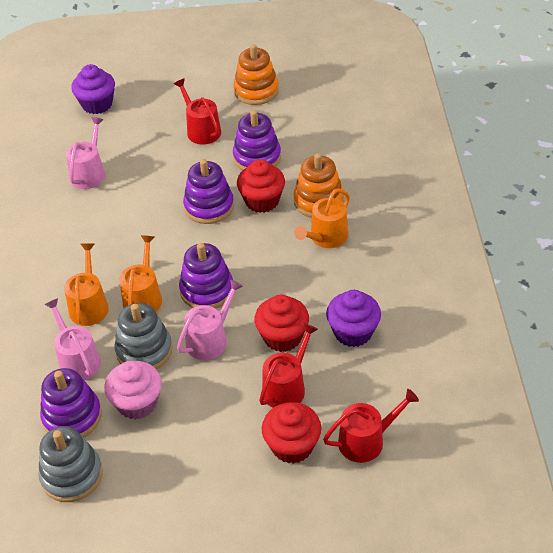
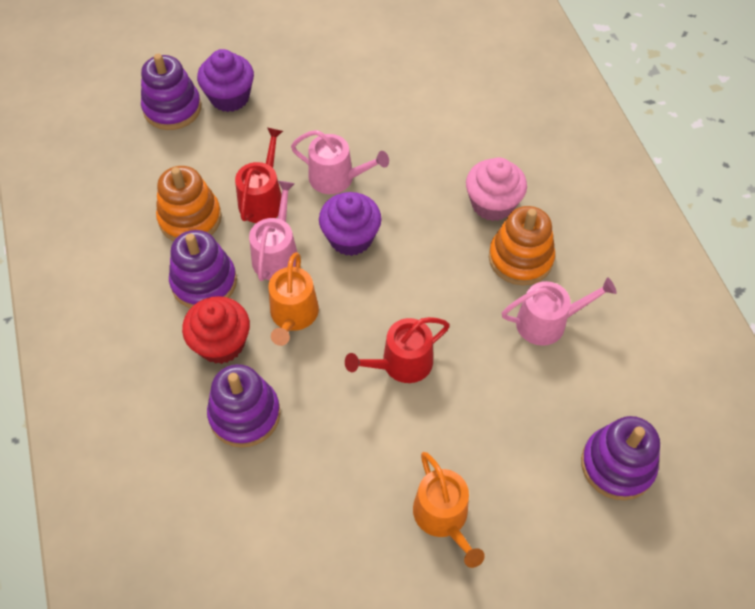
grey stacking toy: 2 -> 0
orange watering can: 3 -> 2
red cupcake: 3 -> 1
red watering can: 3 -> 2

